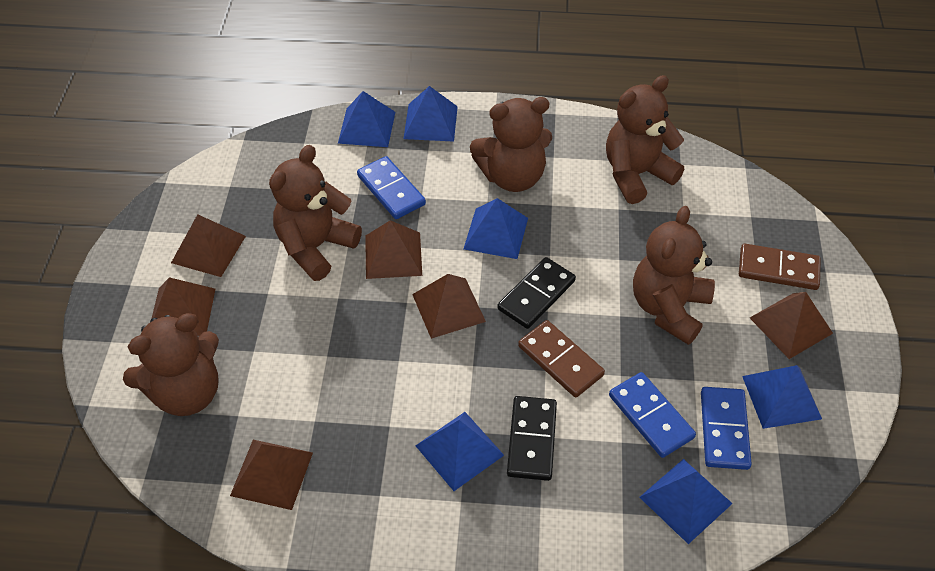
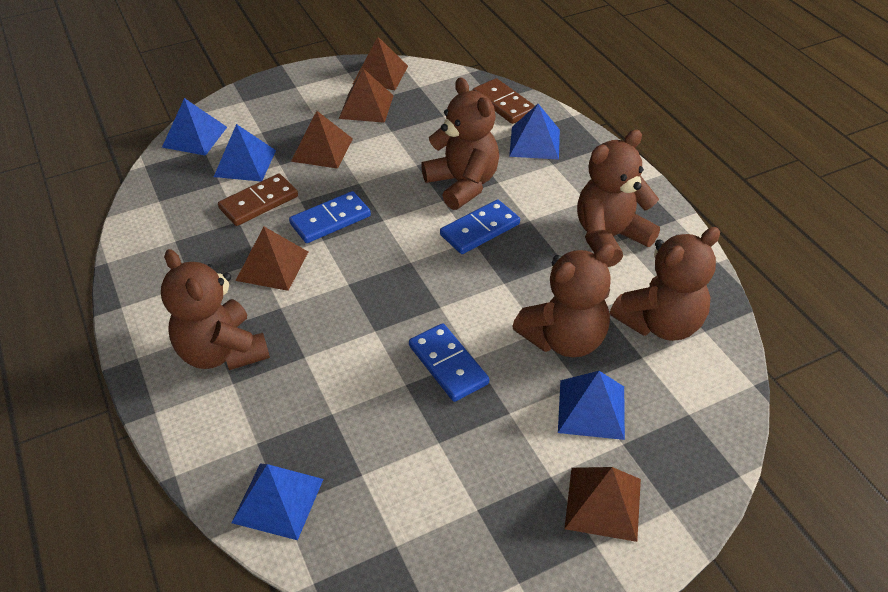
black domino: 2 -> 0
blue pyramid: 6 -> 5
brown pyramid: 6 -> 5

